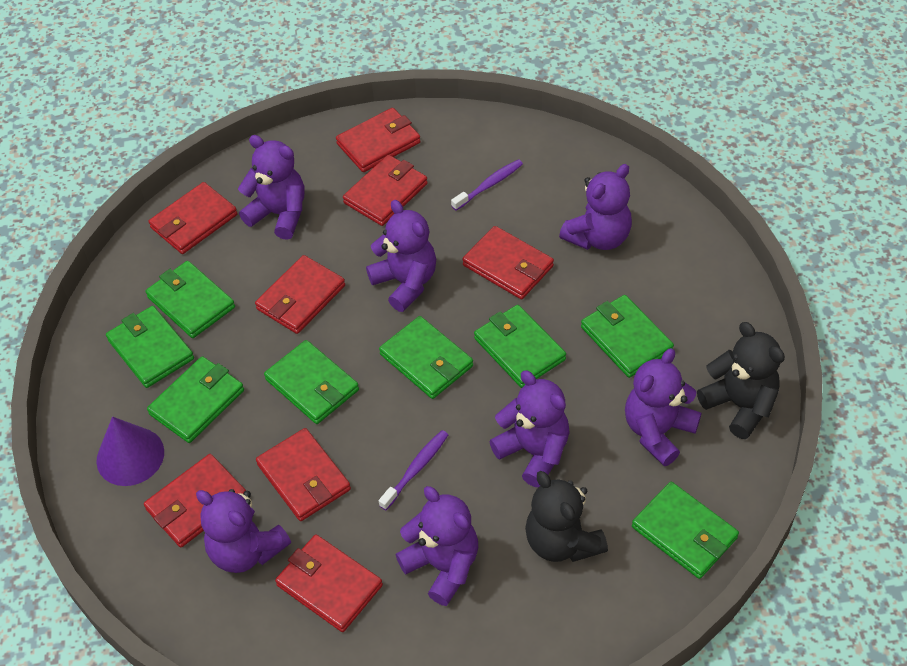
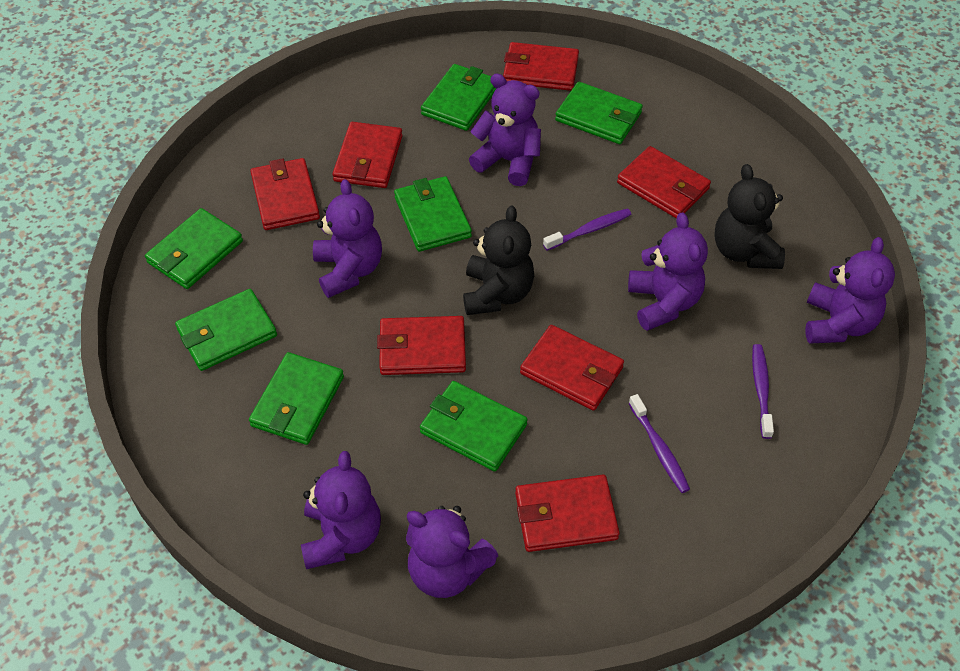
green wallet: 8 -> 7
purple cone: 1 -> 0
purple teddy bear: 7 -> 6
purple toothbrush: 2 -> 3
red wallet: 8 -> 7

